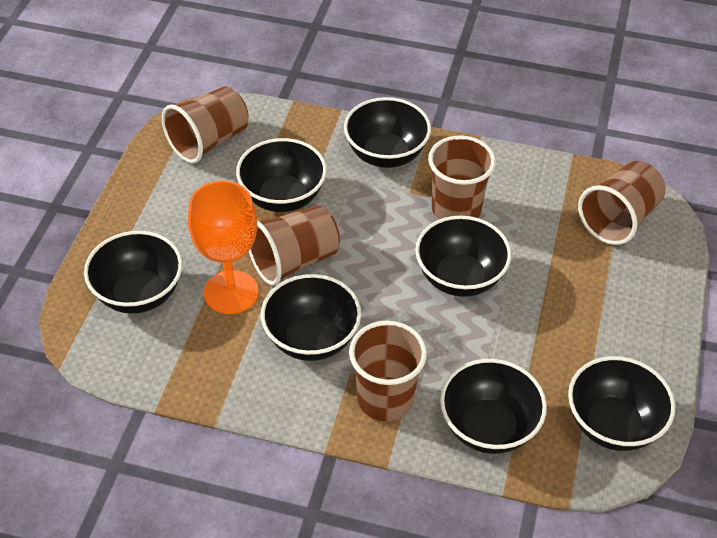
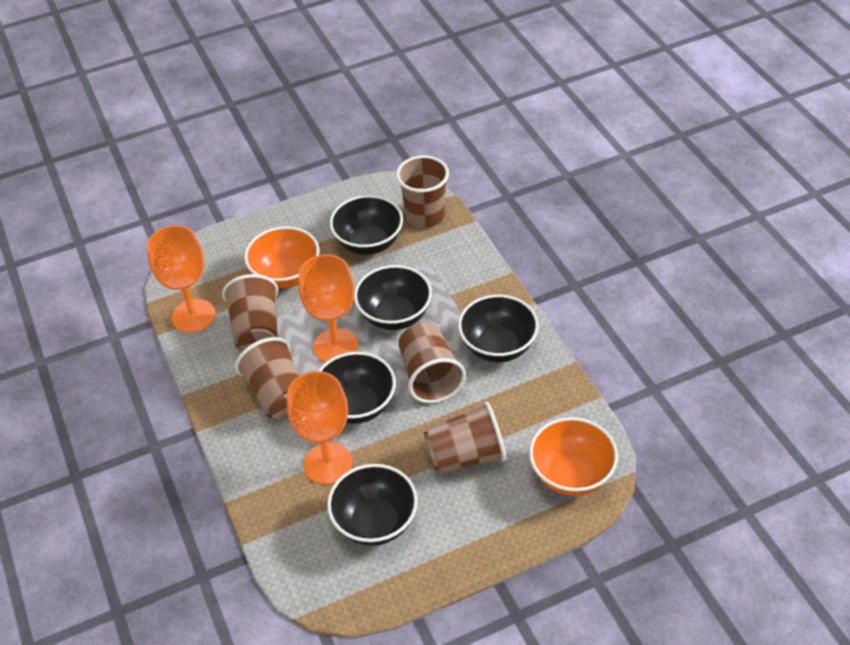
black bowl: 7 -> 5
orange bowl: 0 -> 2
orange goblet: 1 -> 3

